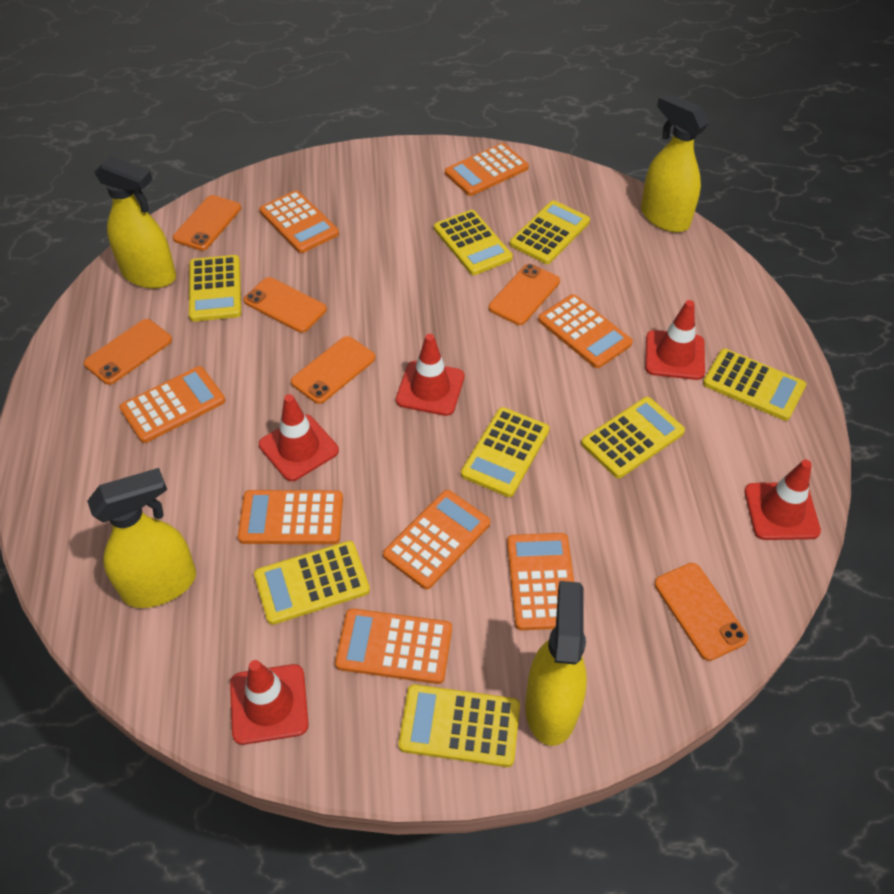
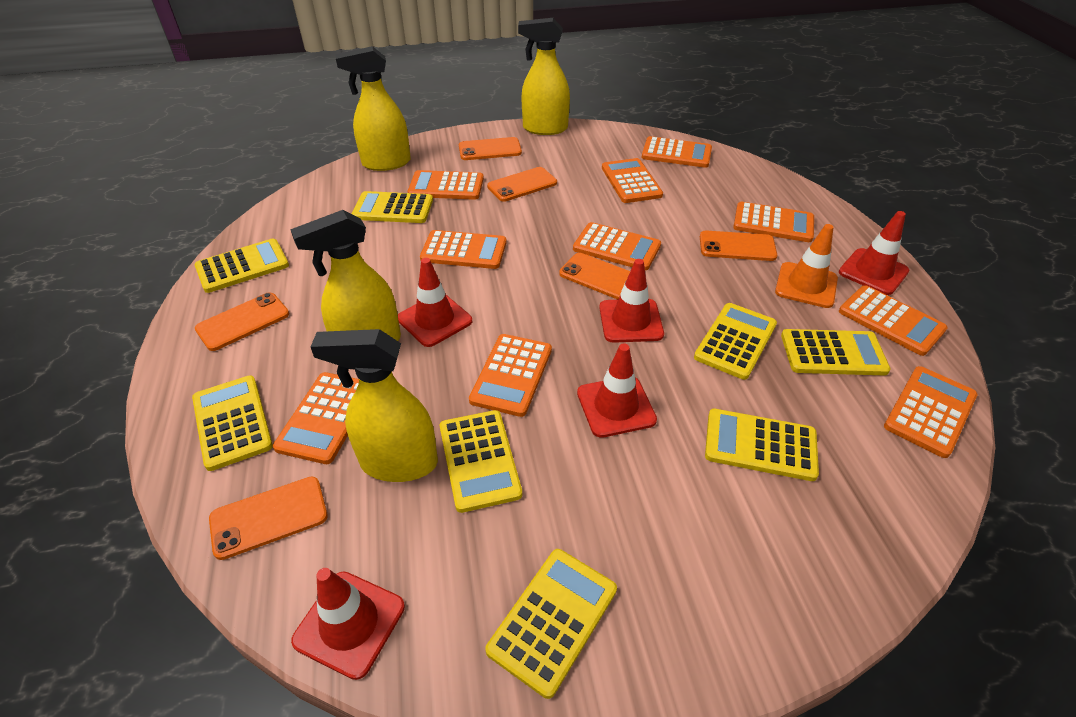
orange calculator: 8 -> 10
orange traffic cone: 0 -> 1

